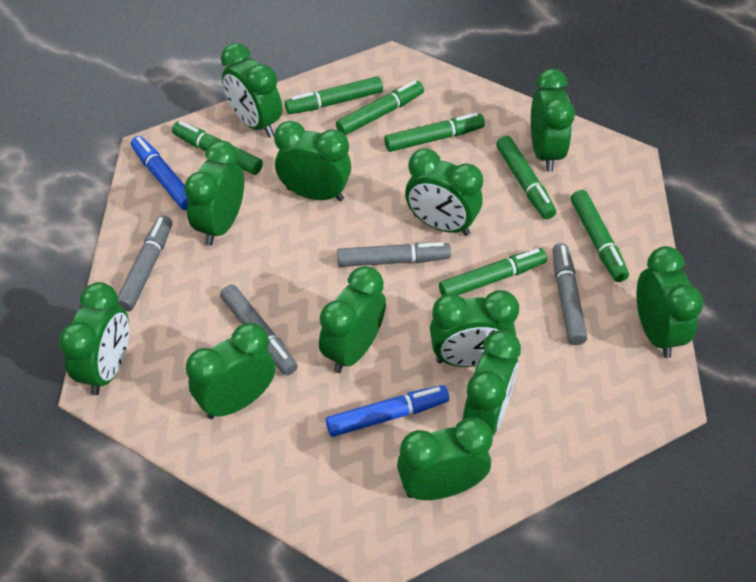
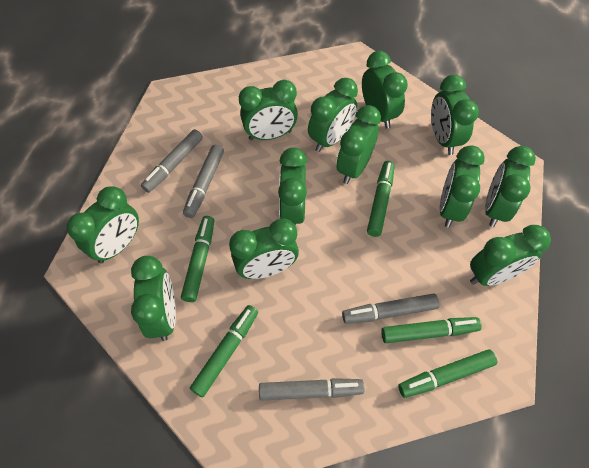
blue marker: 2 -> 0
green marker: 7 -> 5

